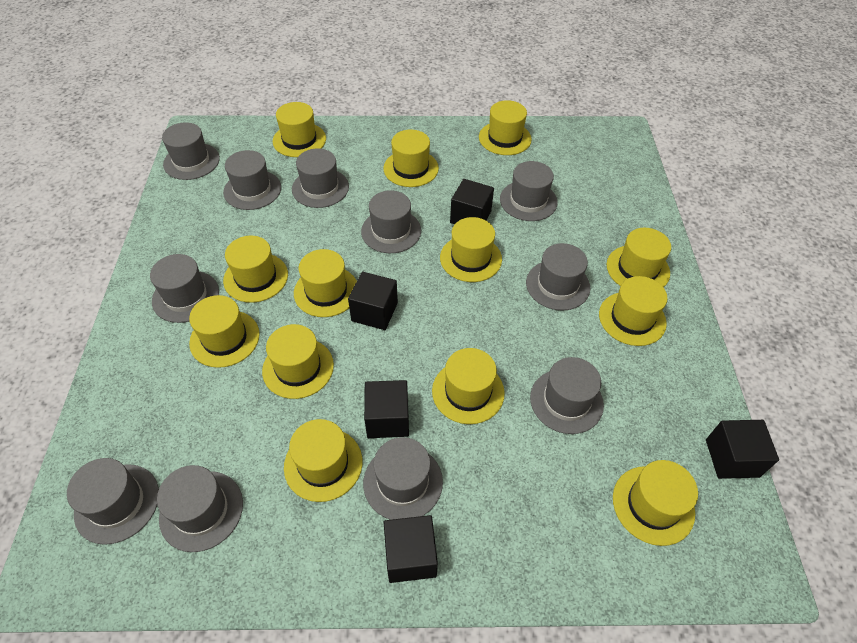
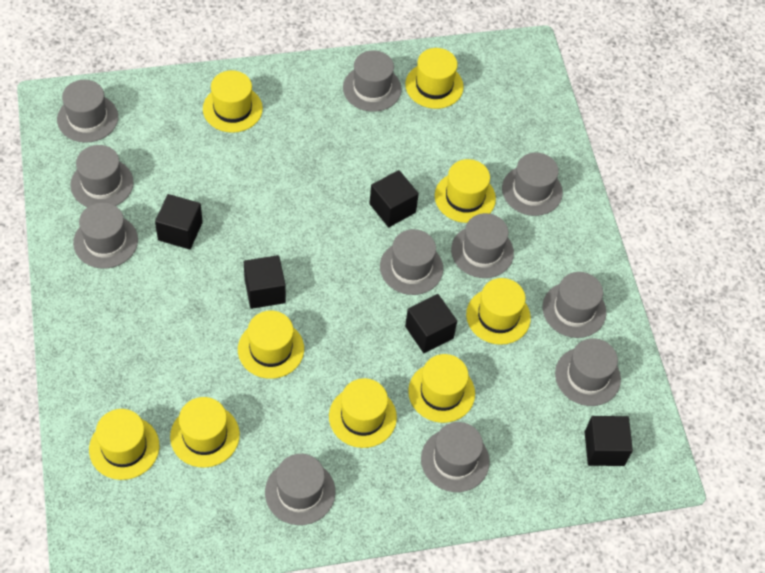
yellow hat: 13 -> 9

